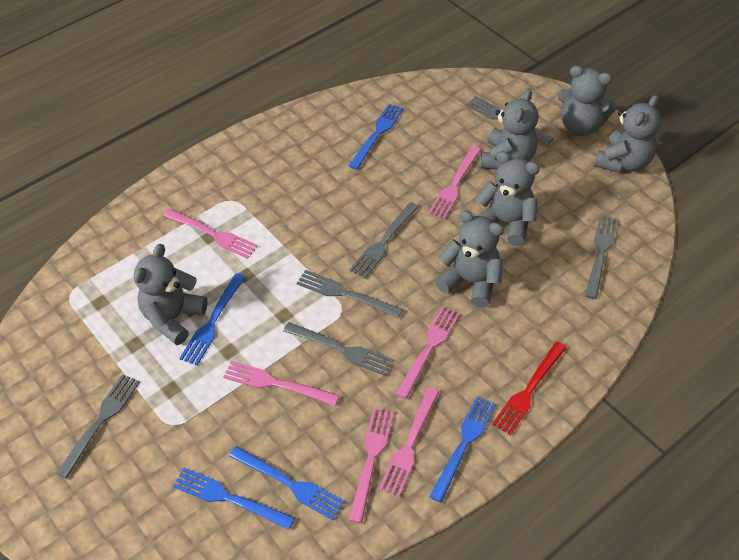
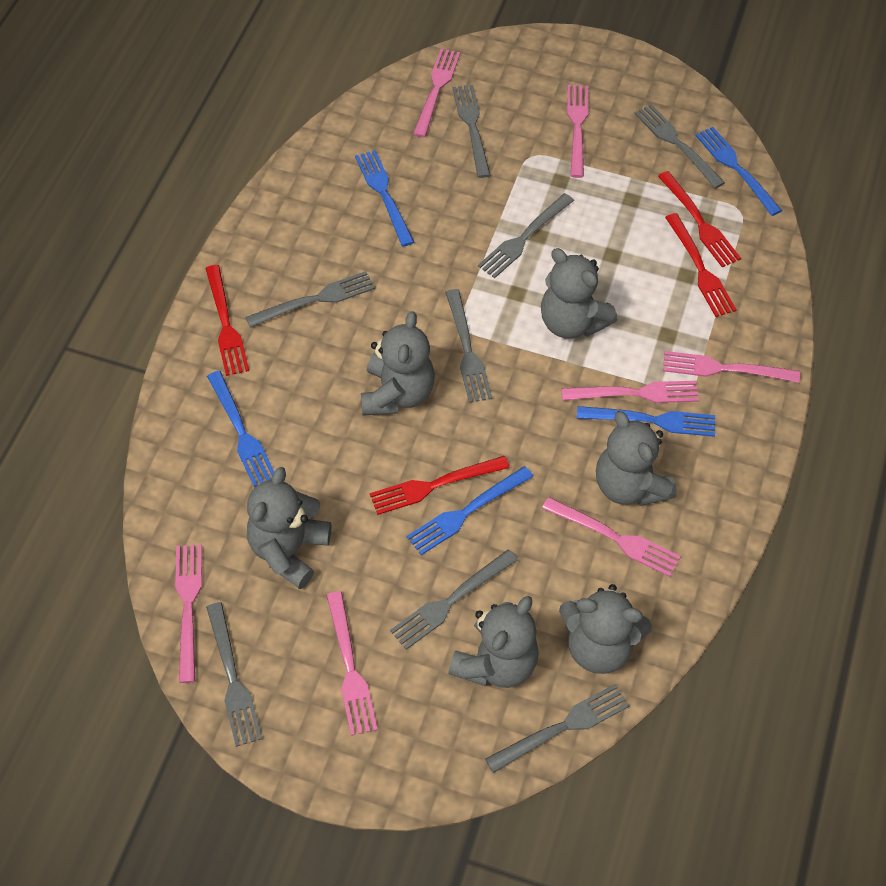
grey fork: 6 -> 8
pink fork: 6 -> 7
red fork: 1 -> 4

